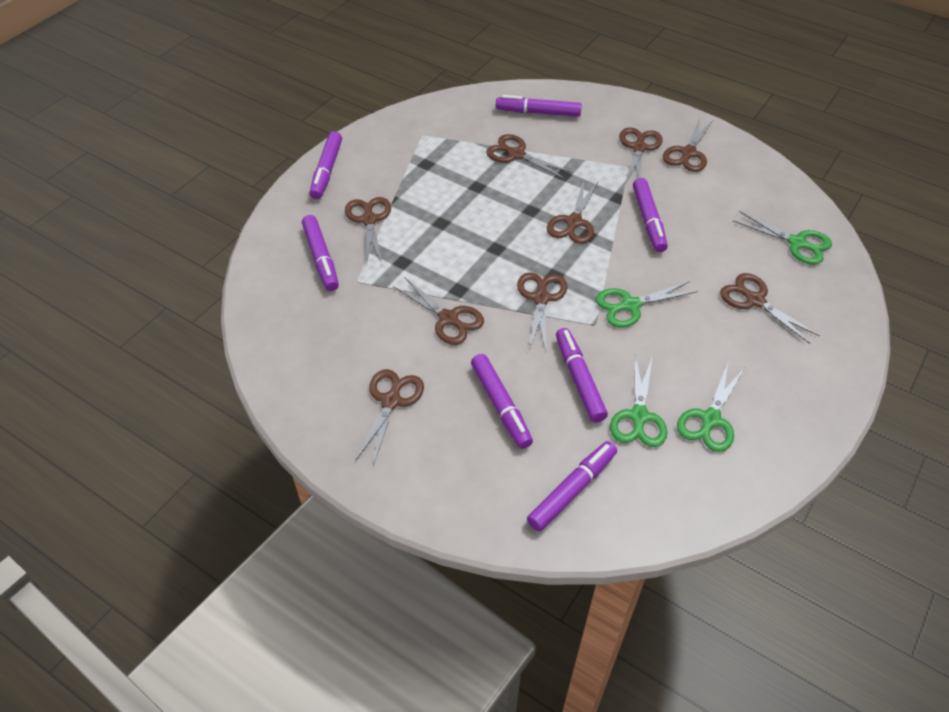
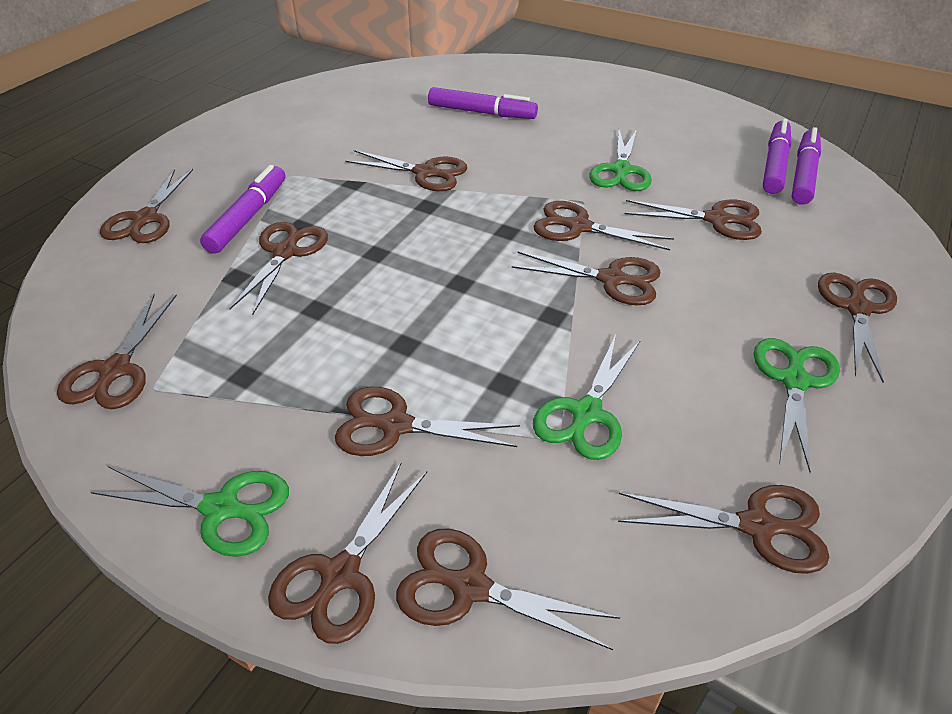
brown scissors: 9 -> 12
purple marker: 7 -> 4

